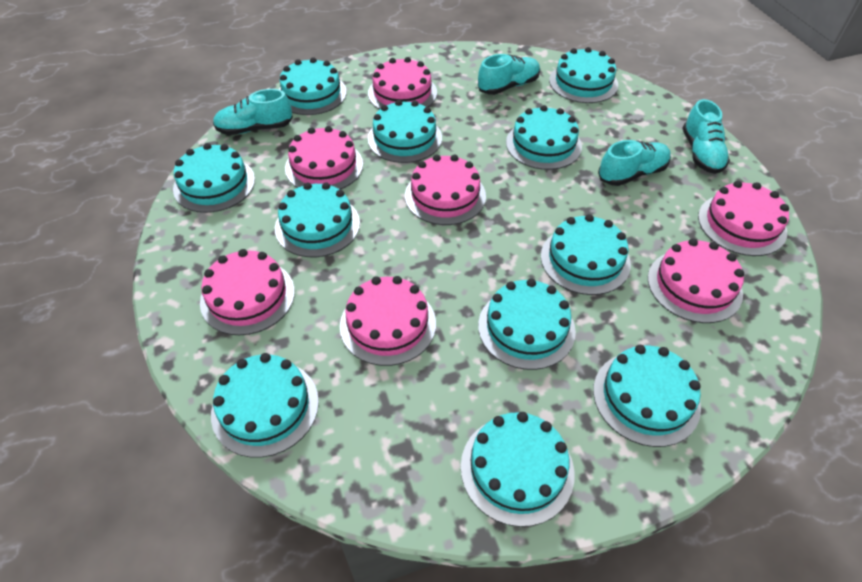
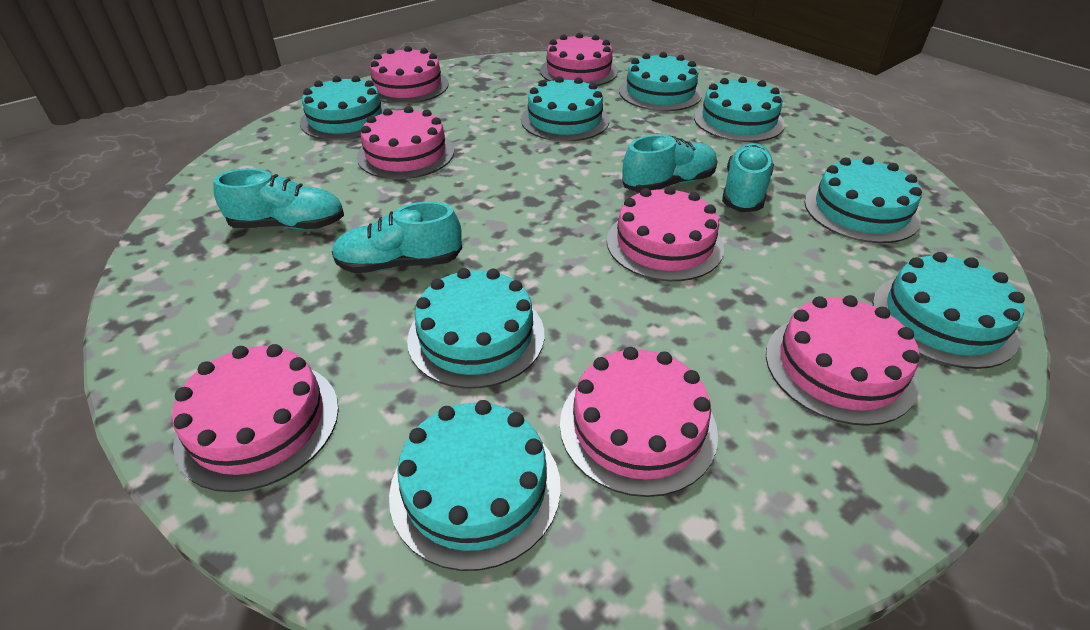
turquoise cake: 11 -> 8

